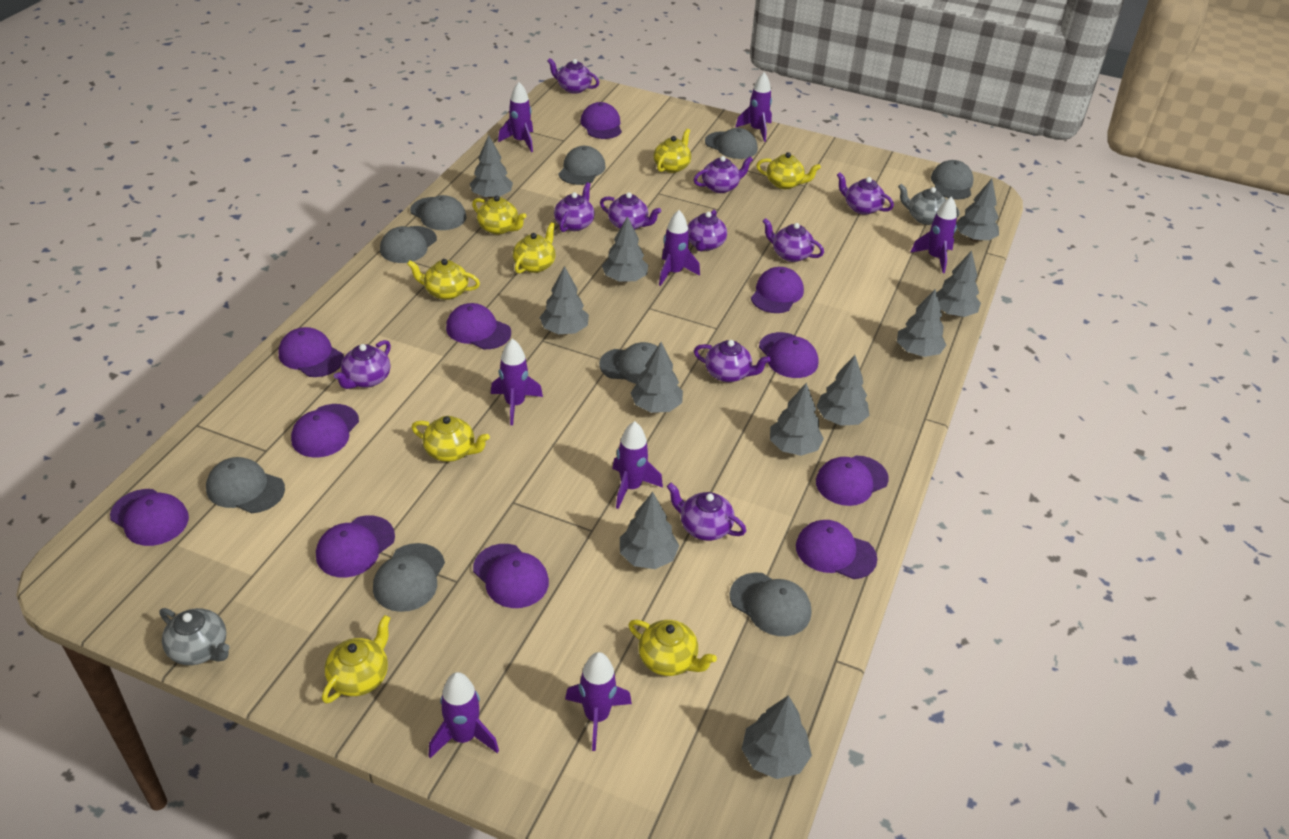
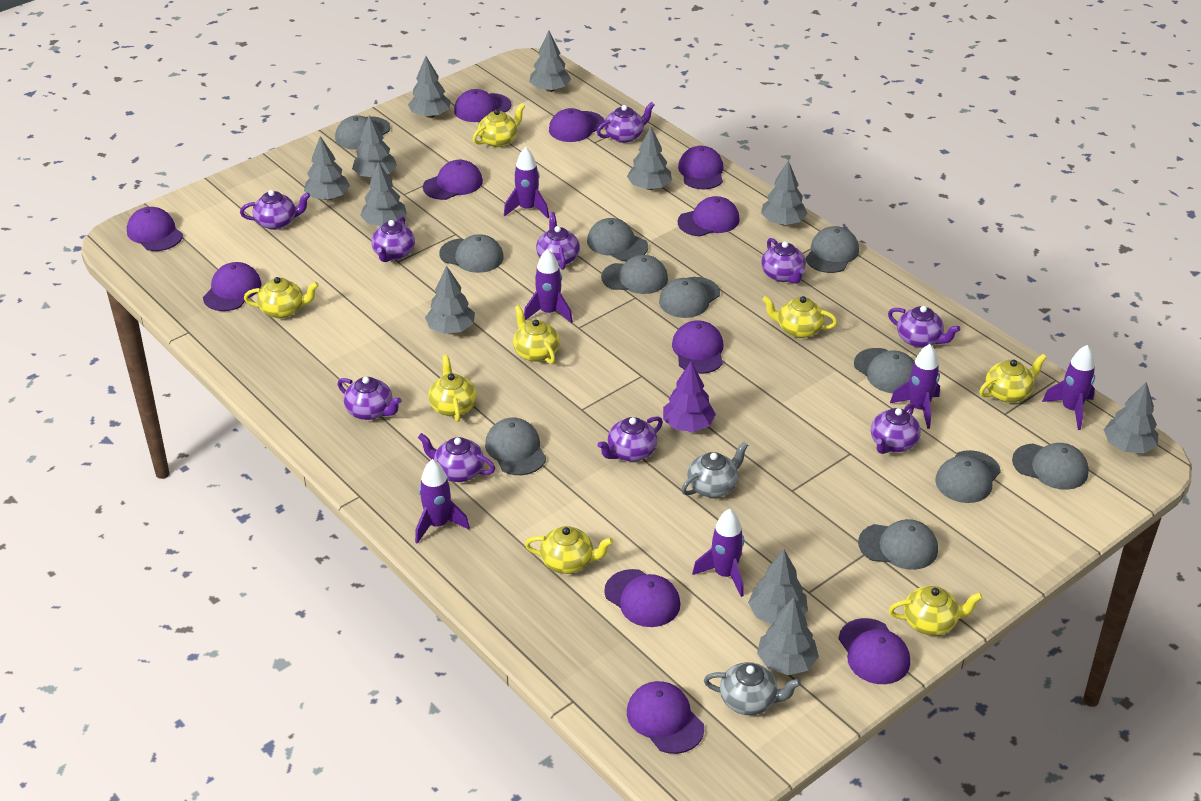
grey cap: 9 -> 11
purple rocket: 8 -> 6
purple tree: 0 -> 1

